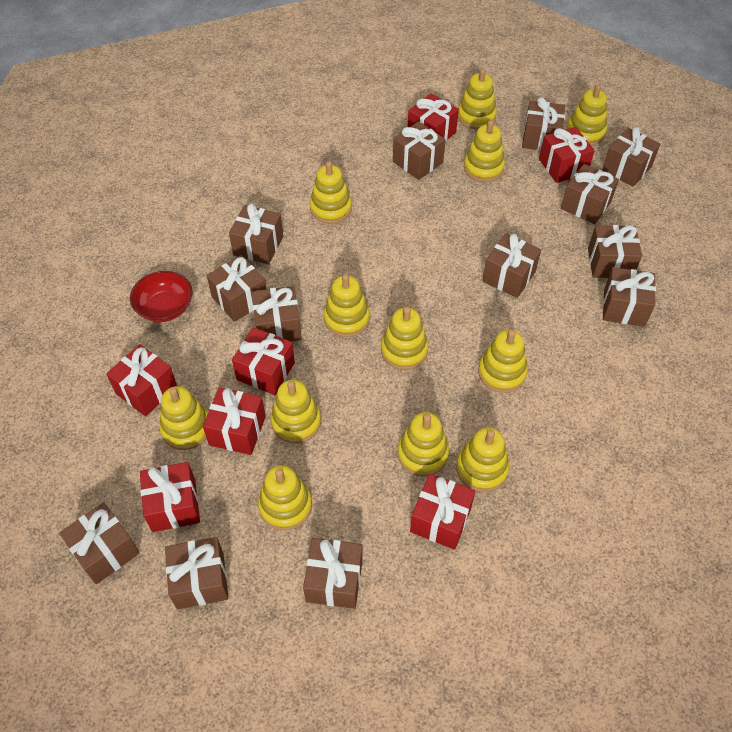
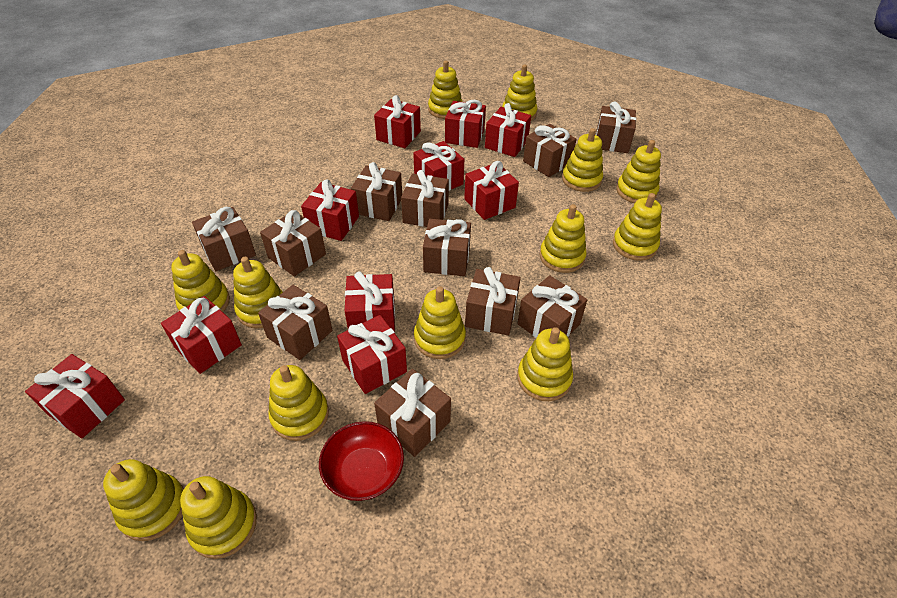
brown gift: 13 -> 11
red gift: 7 -> 10
yellow stacking toy: 12 -> 13

